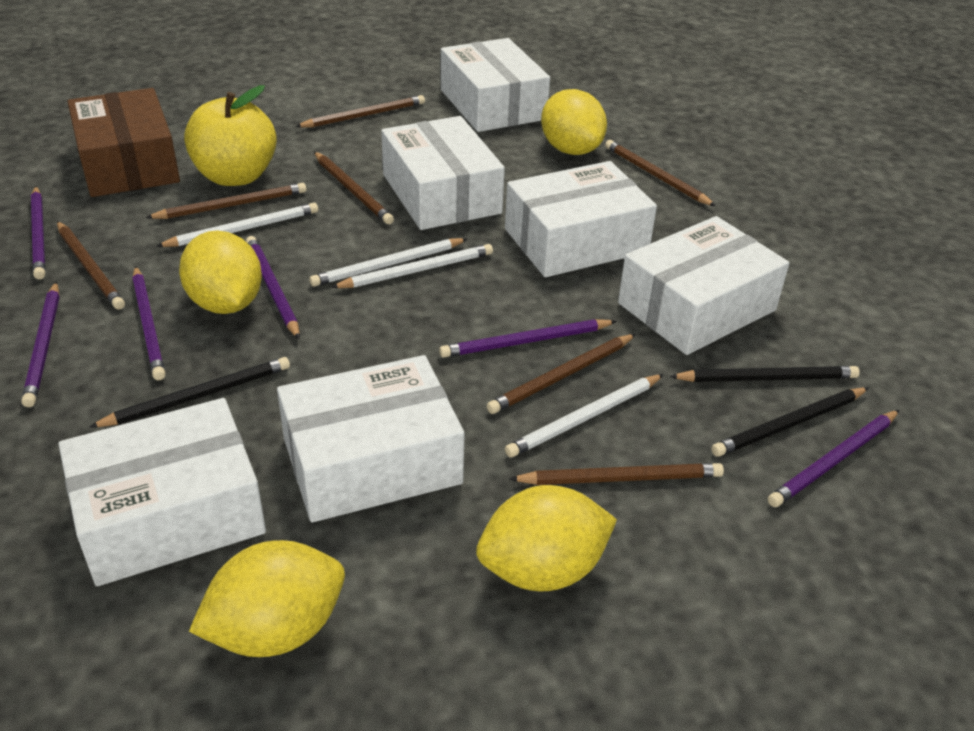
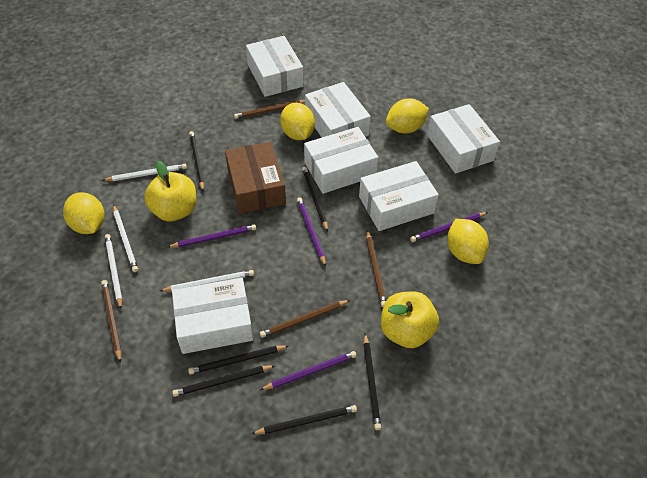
black pencil: 3 -> 6
brown pencil: 7 -> 4
purple pencil: 6 -> 4
yellow apple: 1 -> 2

